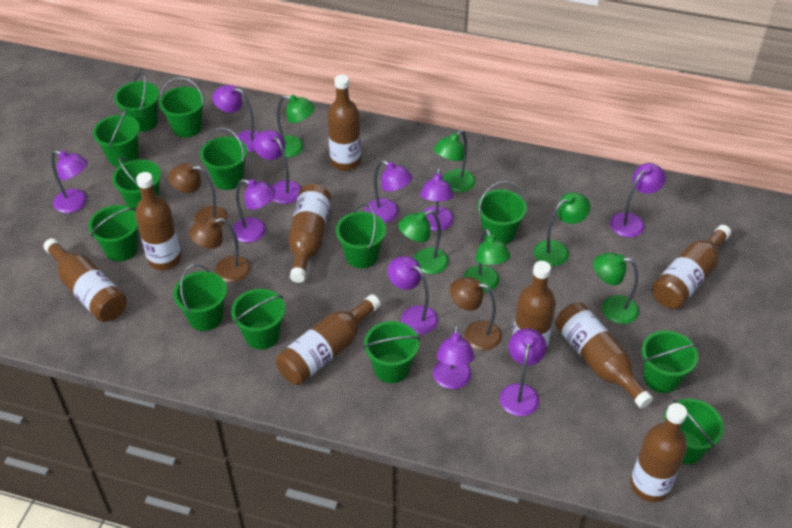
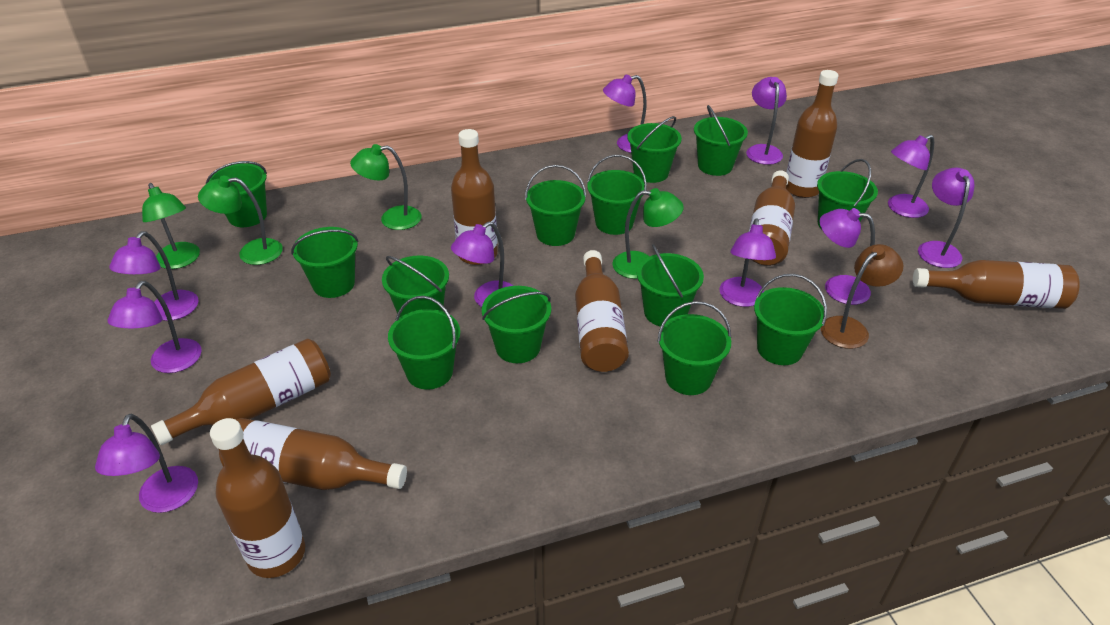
brown bottle: 9 -> 8
brown lamp: 3 -> 1
green lamp: 6 -> 4

